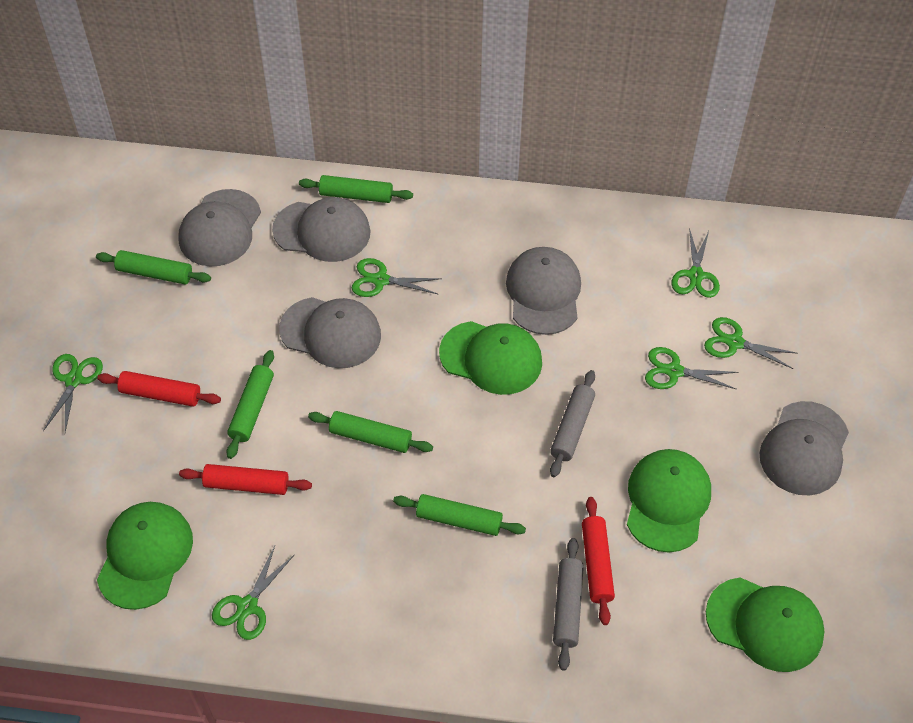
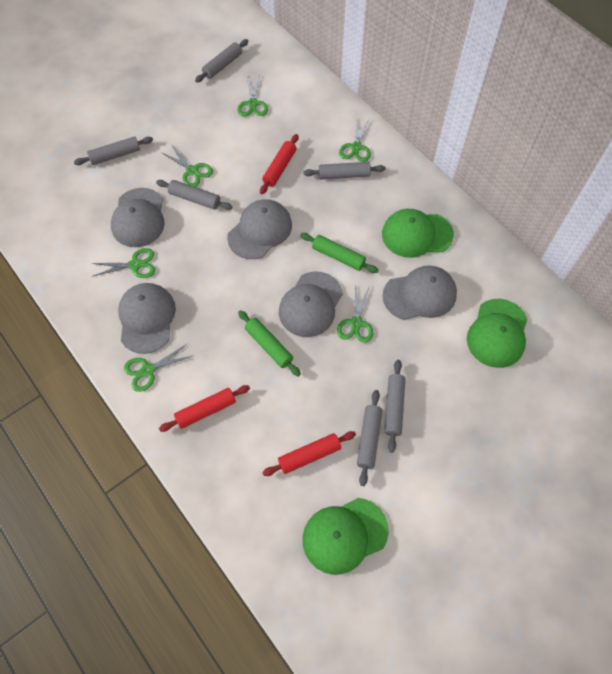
green cap: 4 -> 3
green rolling pin: 5 -> 2
grey rolling pin: 2 -> 6

